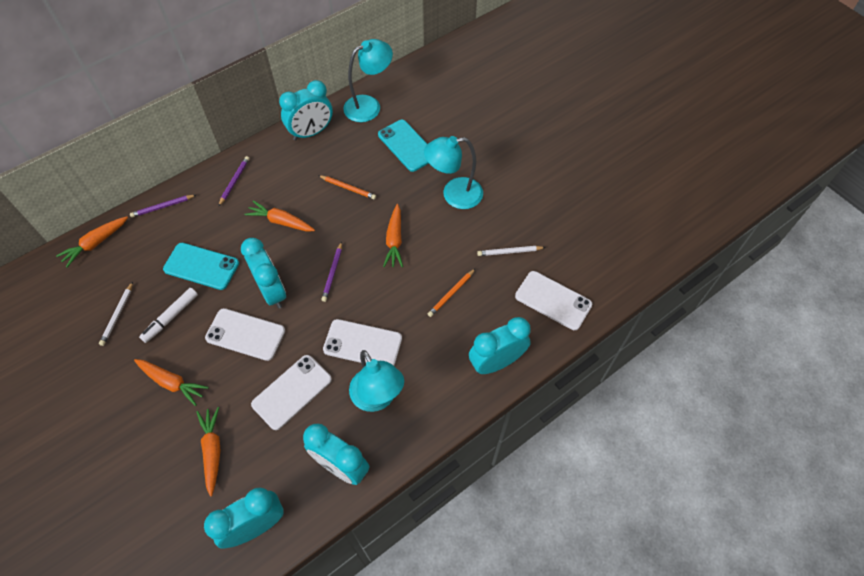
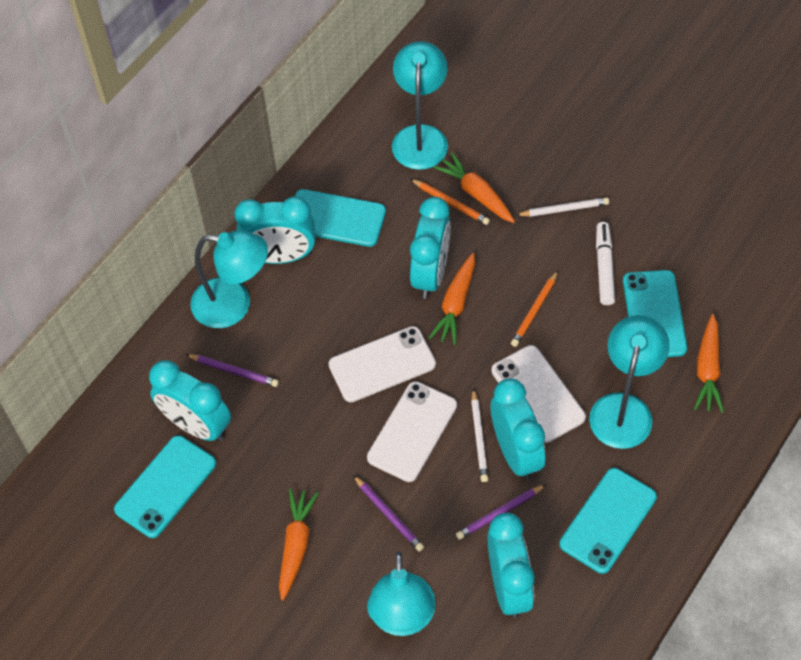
orange carrot: 5 -> 4
turquoise lamp: 3 -> 4
turquoise phone: 2 -> 4
white phone: 4 -> 3

